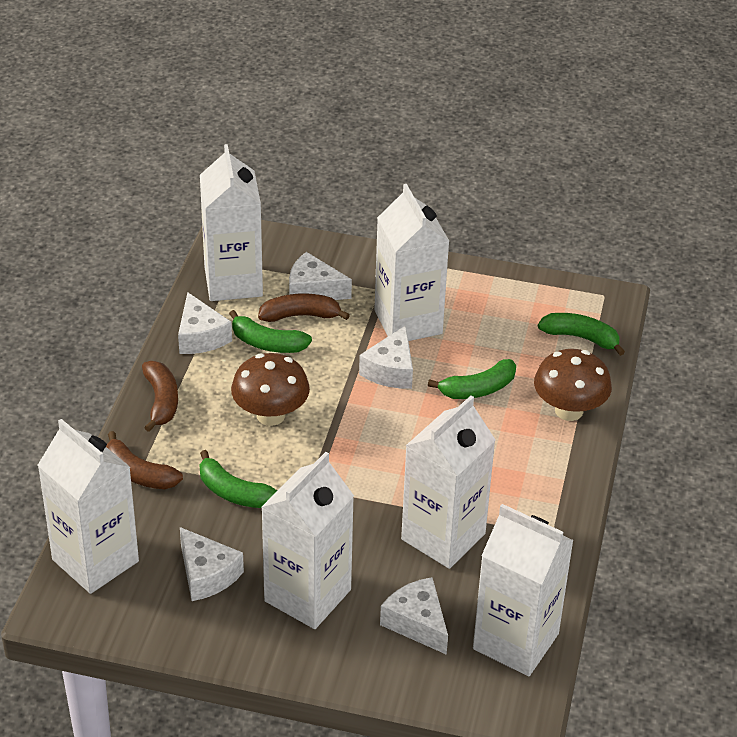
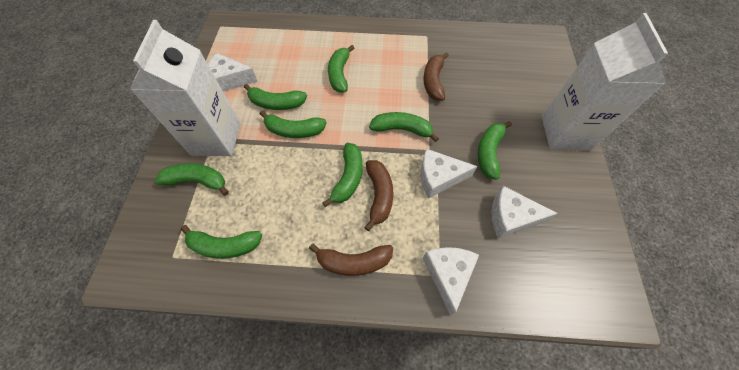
brown mushroom: 2 -> 0
green banana: 4 -> 8
white carton: 6 -> 2
white cheese: 5 -> 4

